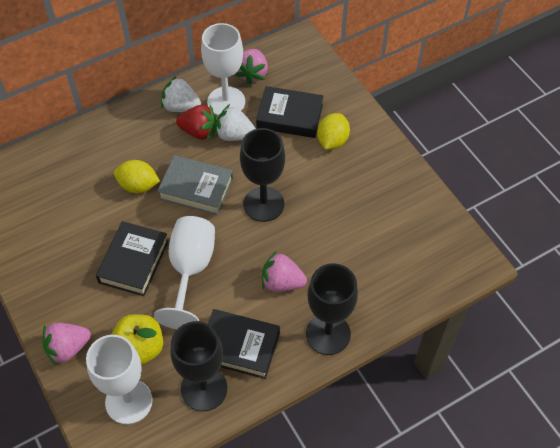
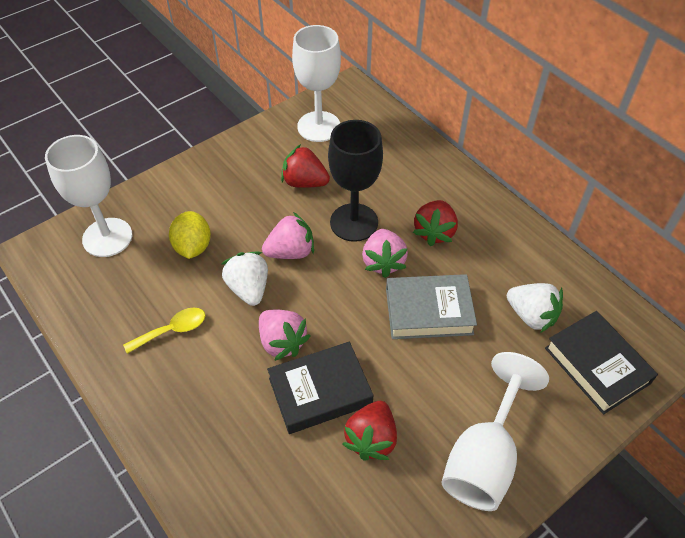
black book: 3 -> 2
black goblet: 3 -> 1
red strawberry: 1 -> 3
yellow apple: 1 -> 0
yellow lemon: 2 -> 1
yellow spoon: 0 -> 1

